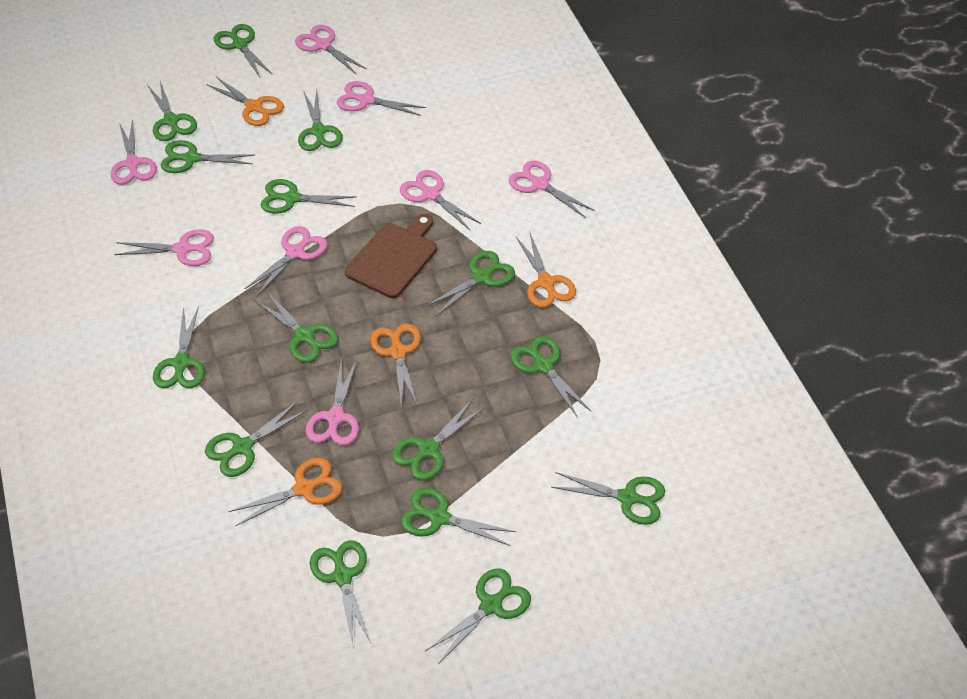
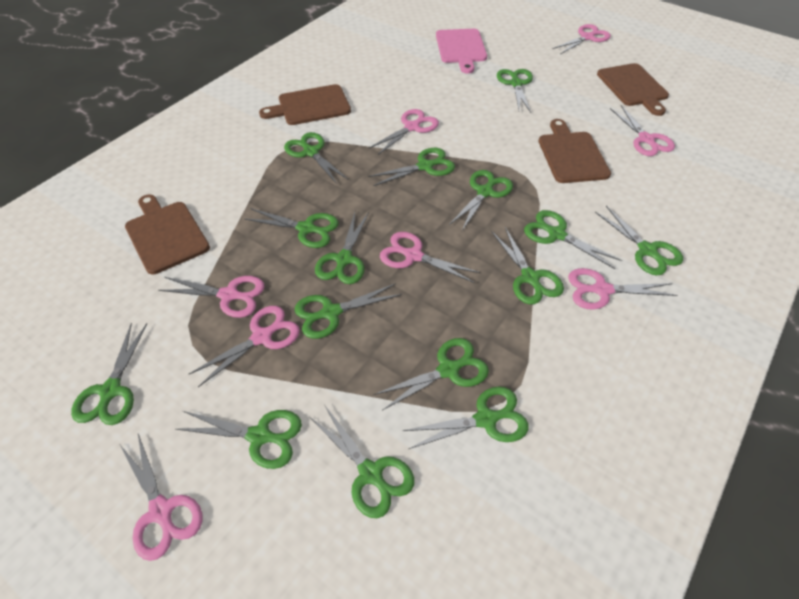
brown cutting board: 1 -> 4
orange scissors: 4 -> 0
pink cutting board: 0 -> 1

